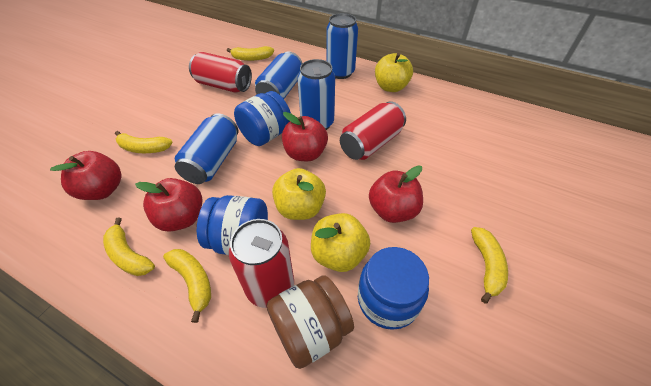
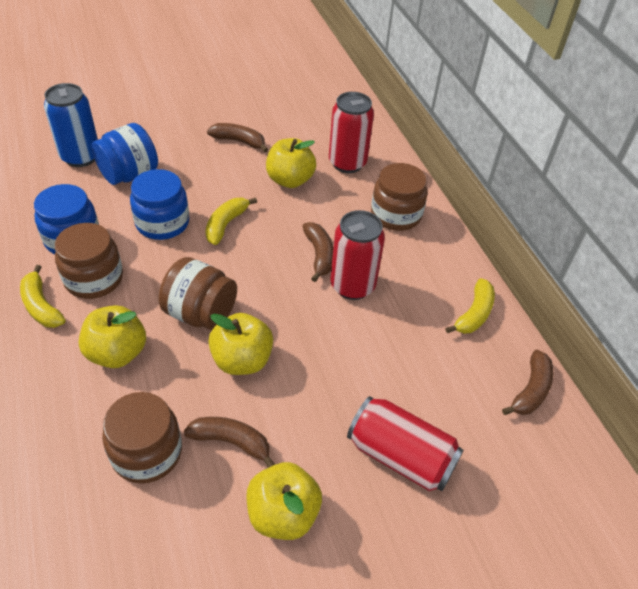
blue can: 4 -> 1
brown banana: 0 -> 4
brown jar: 1 -> 4
red apple: 4 -> 0
yellow apple: 3 -> 4
yellow banana: 5 -> 3

